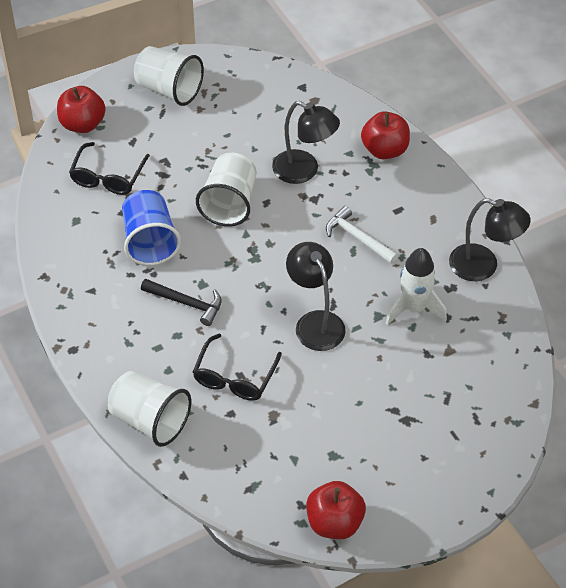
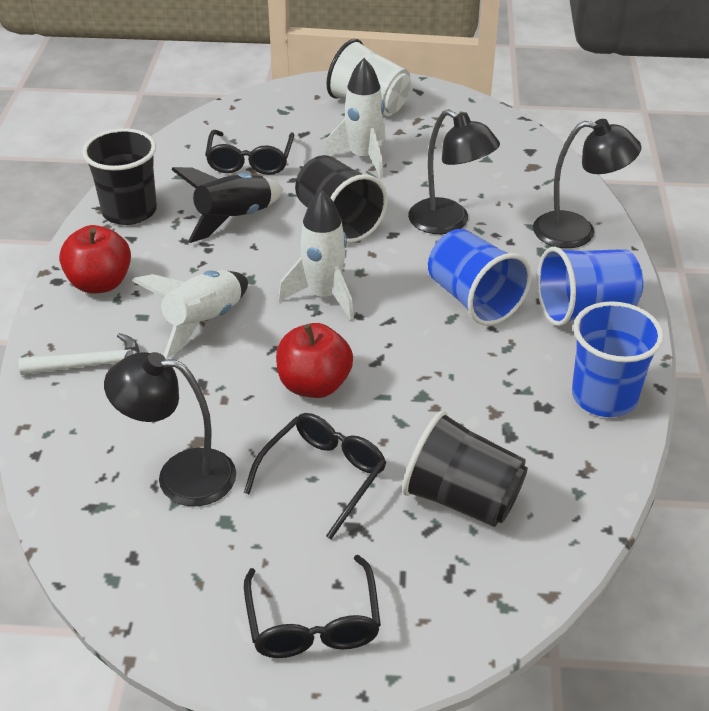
black cup: 0 -> 3
black glasses: 2 -> 3
black hammer: 1 -> 0
black rocket: 0 -> 1
blue cup: 1 -> 3
red apple: 3 -> 2
white cup: 3 -> 1
white rocket: 1 -> 3

